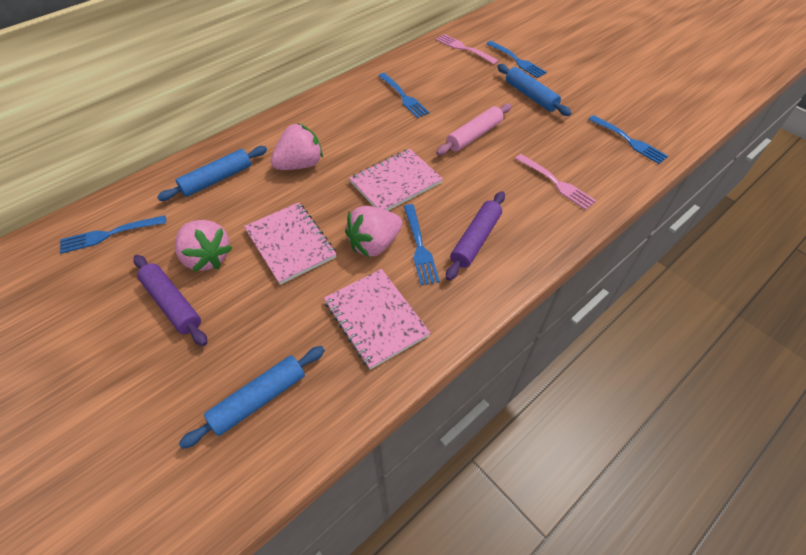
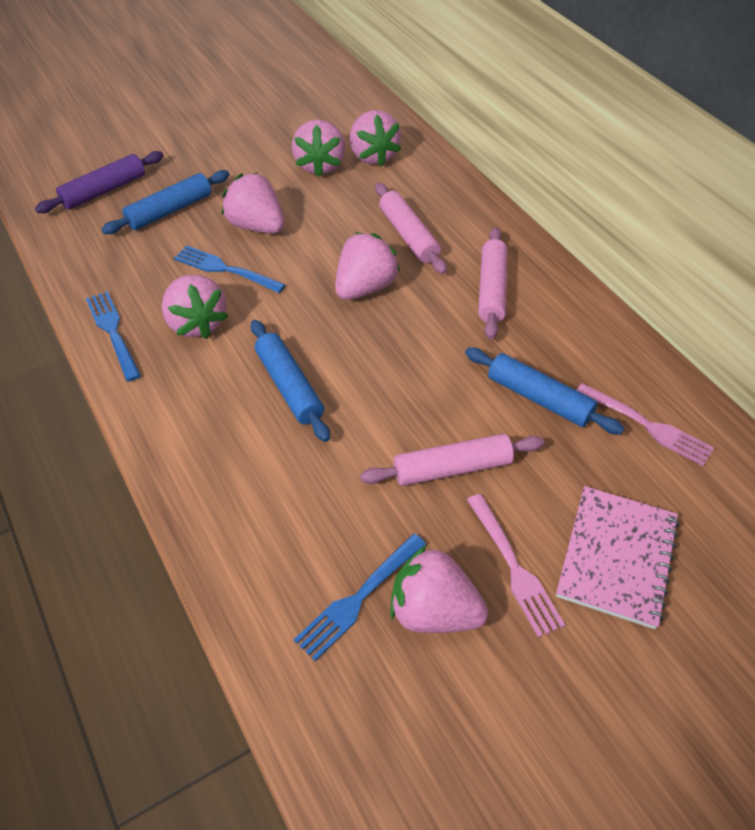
blue fork: 5 -> 3
pink notebook: 3 -> 1
pink rolling pin: 1 -> 3
pink strawberry: 3 -> 6
purple rolling pin: 2 -> 1

